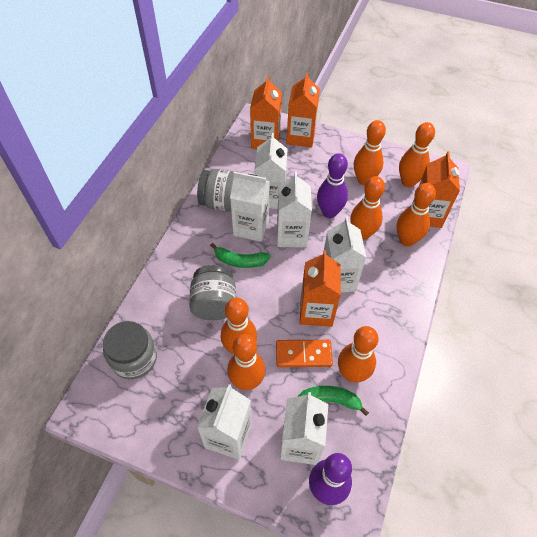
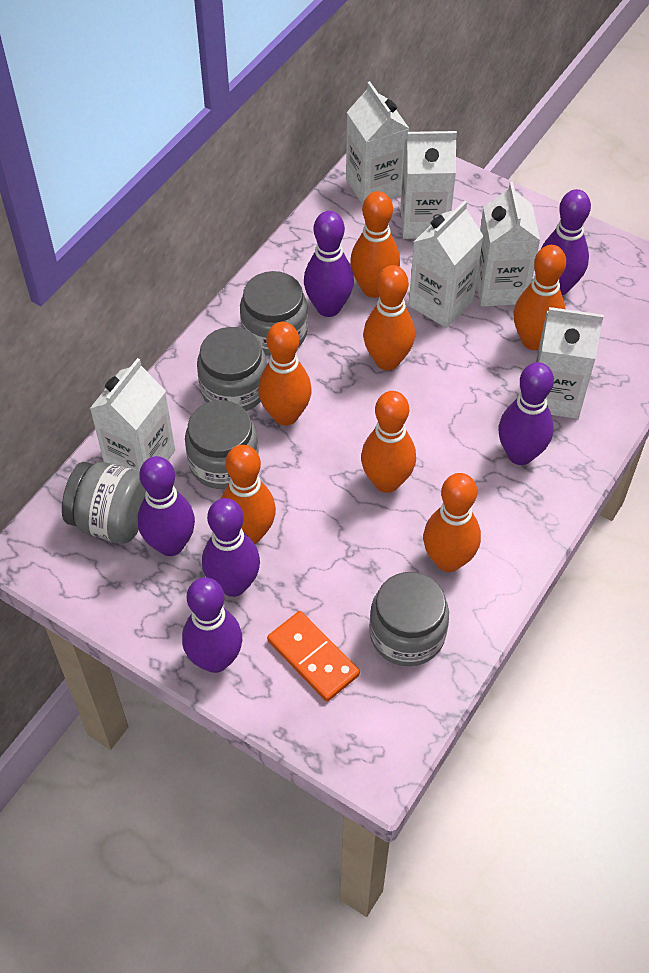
green banana: 2 -> 0
grey jar: 3 -> 5
orange carton: 4 -> 0
purple bowling pin: 2 -> 6

